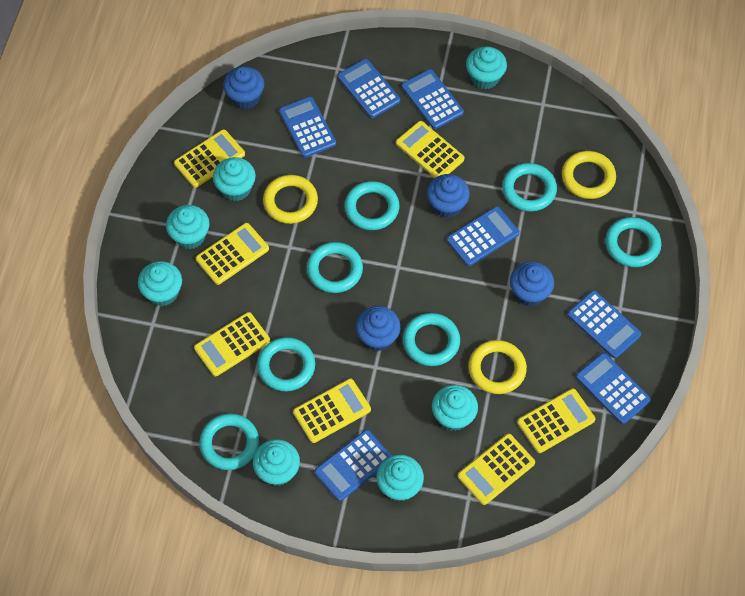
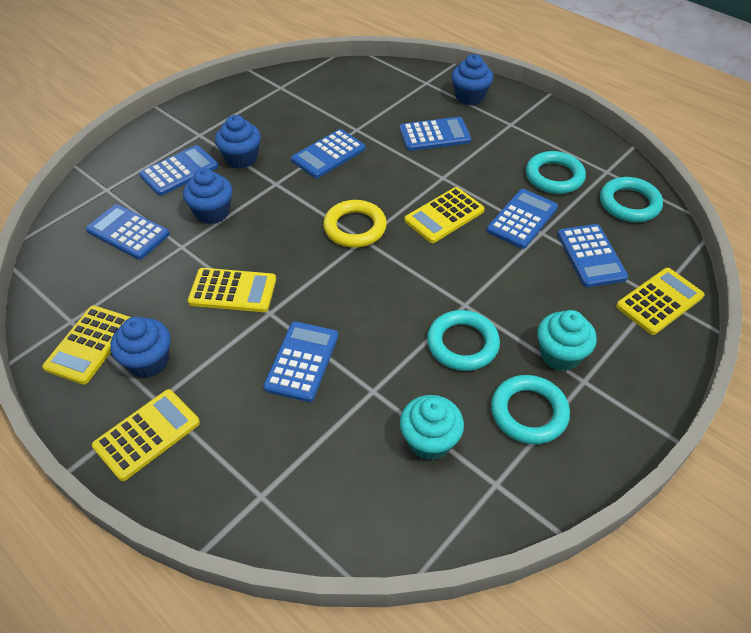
turquoise cupcake: 7 -> 2
turquoise ring: 7 -> 4
yellow calculator: 7 -> 5
yellow ring: 3 -> 1

